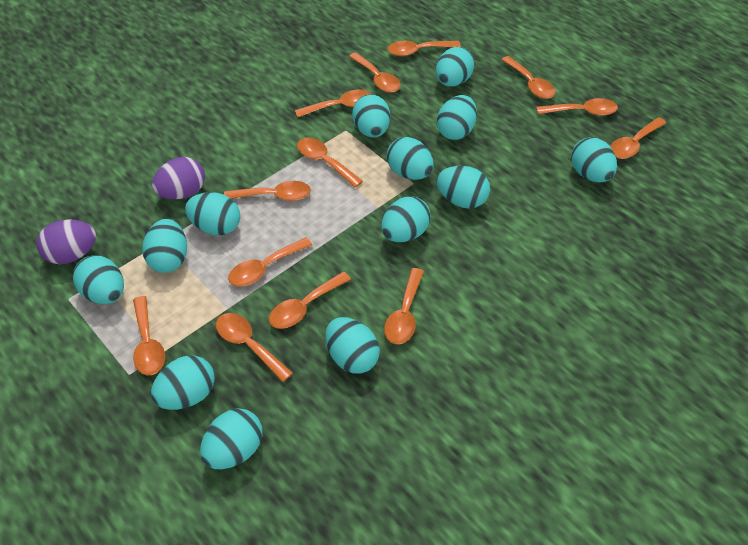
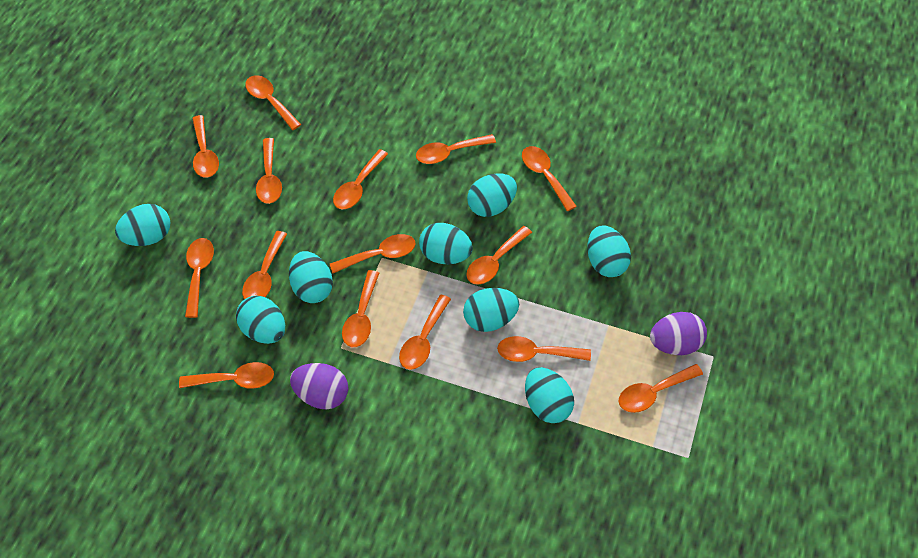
orange spoon: 13 -> 15
turquoise egg: 13 -> 8

